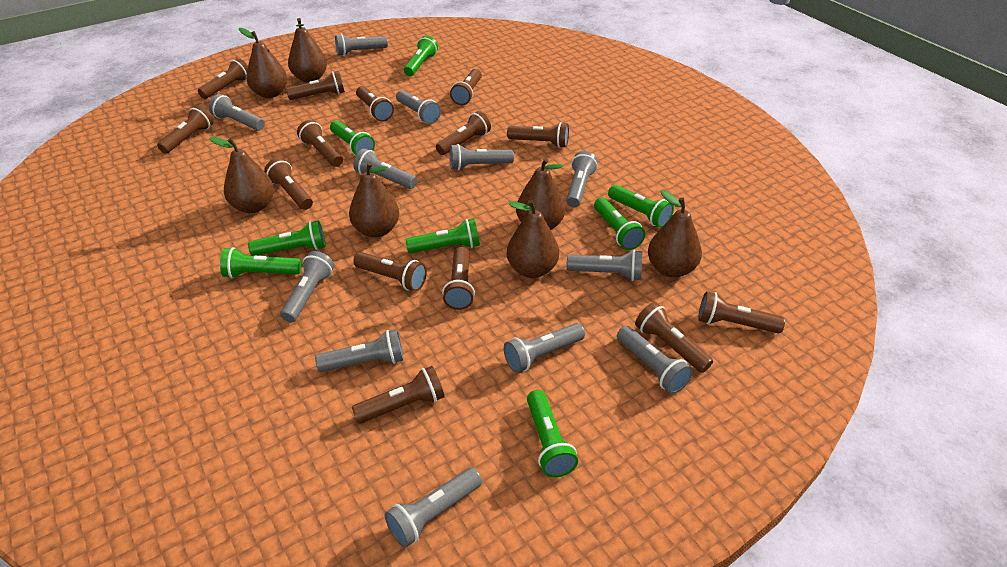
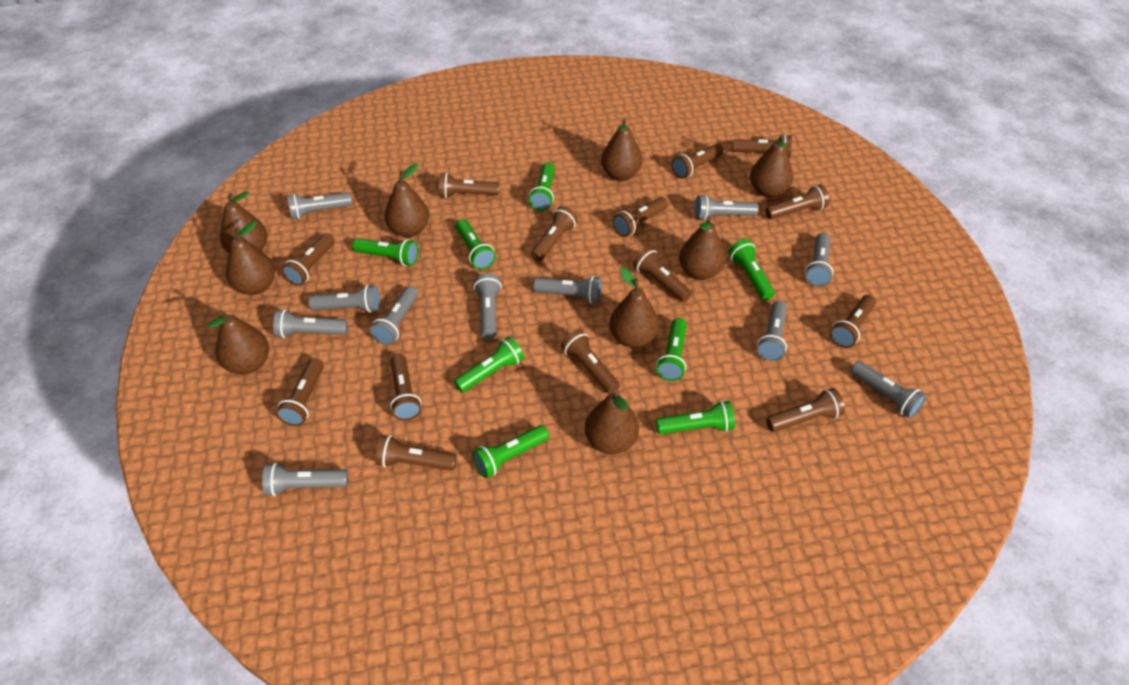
brown pear: 7 -> 9
grey flashlight: 12 -> 11

